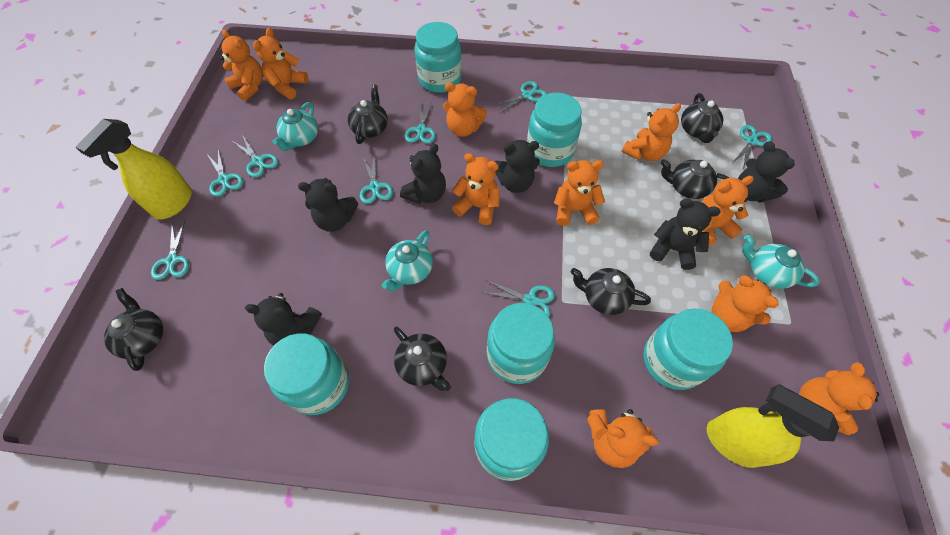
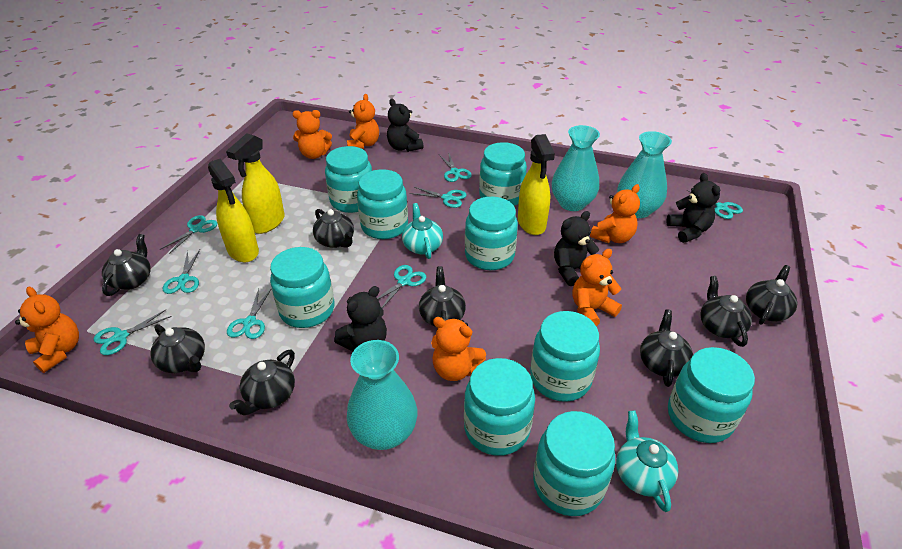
black teapot: 6 -> 8
black teddy bear: 6 -> 4
orange teddy bear: 10 -> 6
turquoise jar: 6 -> 9
turquoise teapot: 3 -> 2
turquoise vase: 0 -> 3
yellow spray bottle: 2 -> 3

